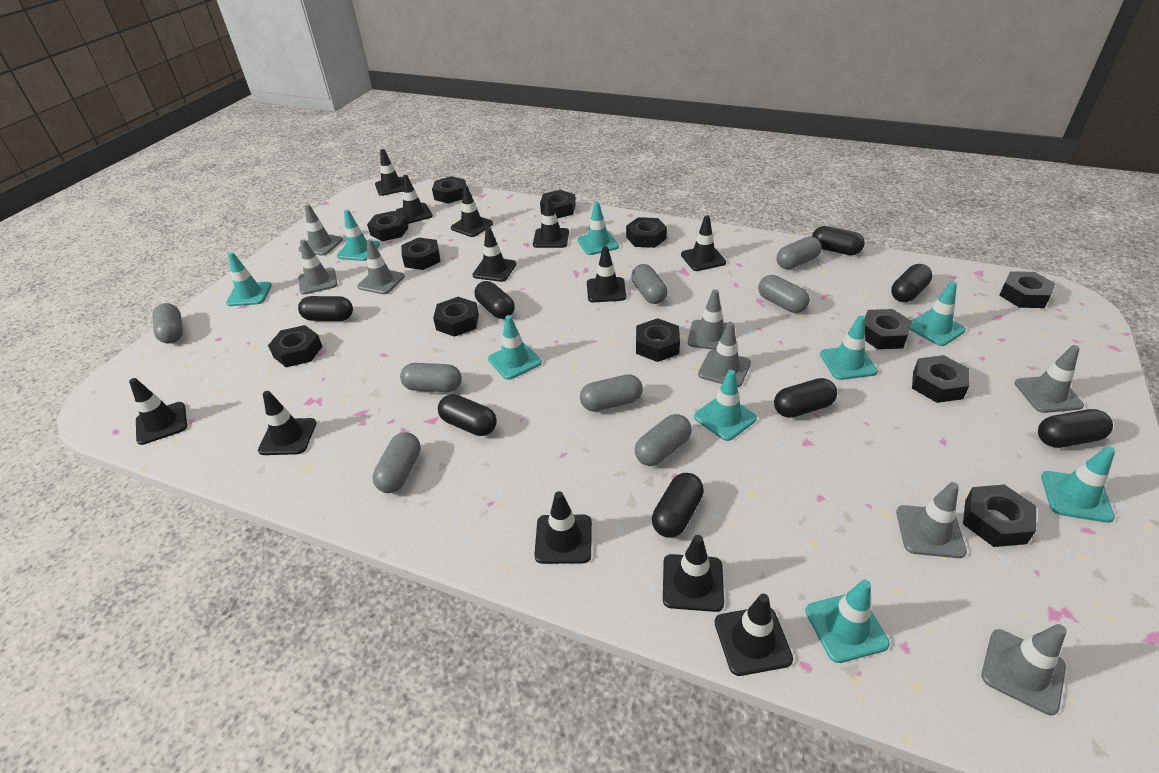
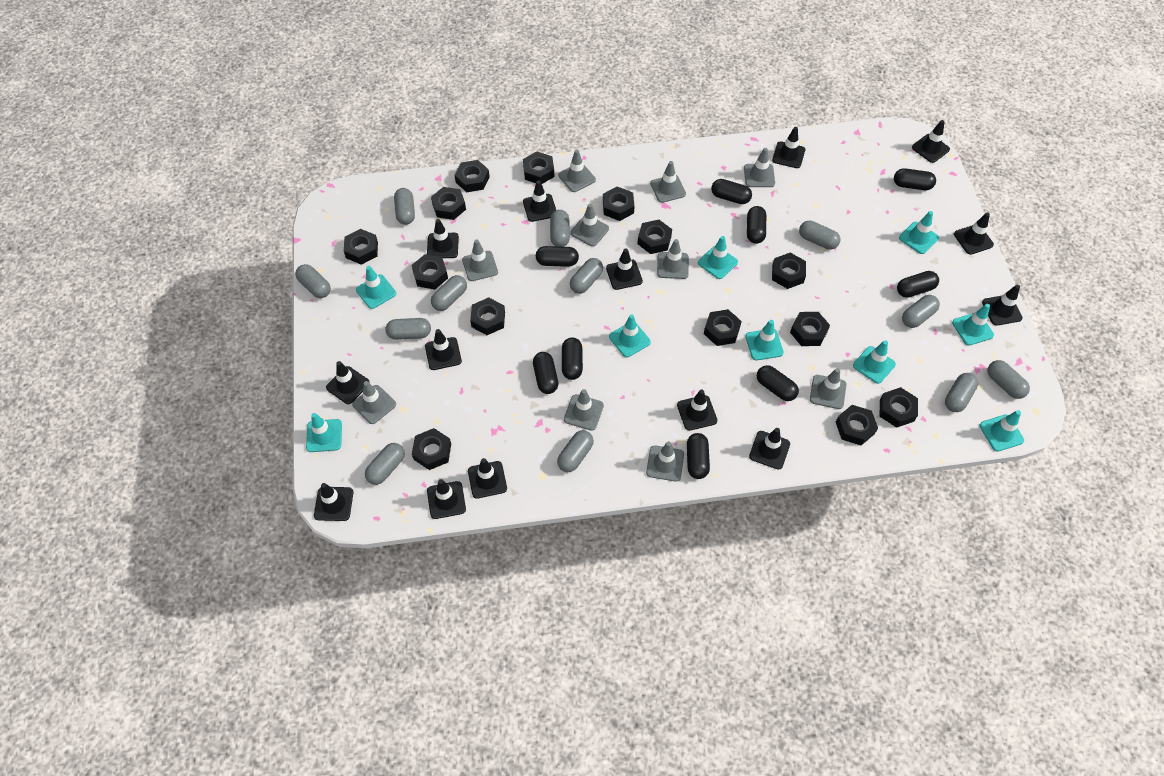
black capsule: 8 -> 9
black nut: 12 -> 14
black traffic cone: 12 -> 14
grey capsule: 8 -> 12
grey traffic cone: 8 -> 10

